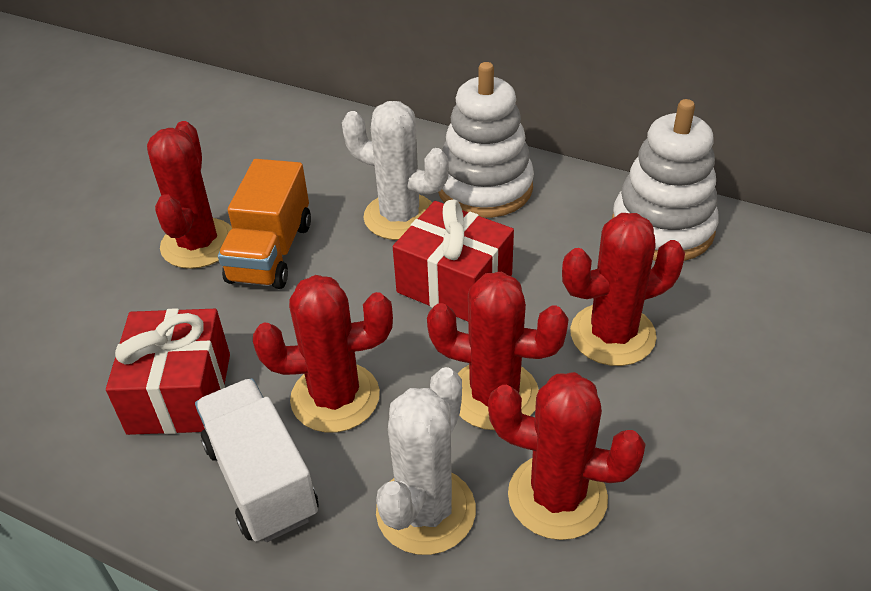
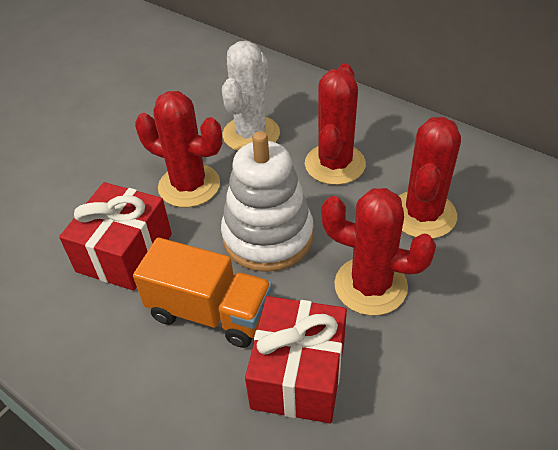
red cactus: 5 -> 4
white cactus: 2 -> 1
white stacking toy: 2 -> 1
white truck: 1 -> 0

